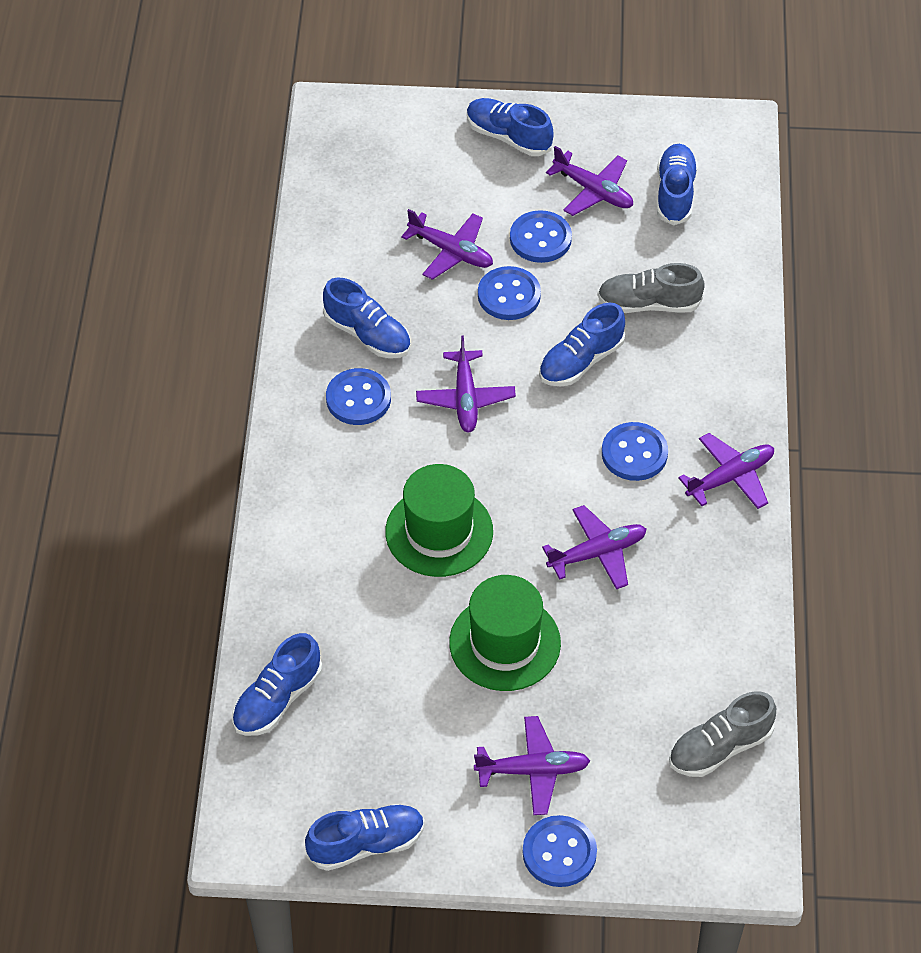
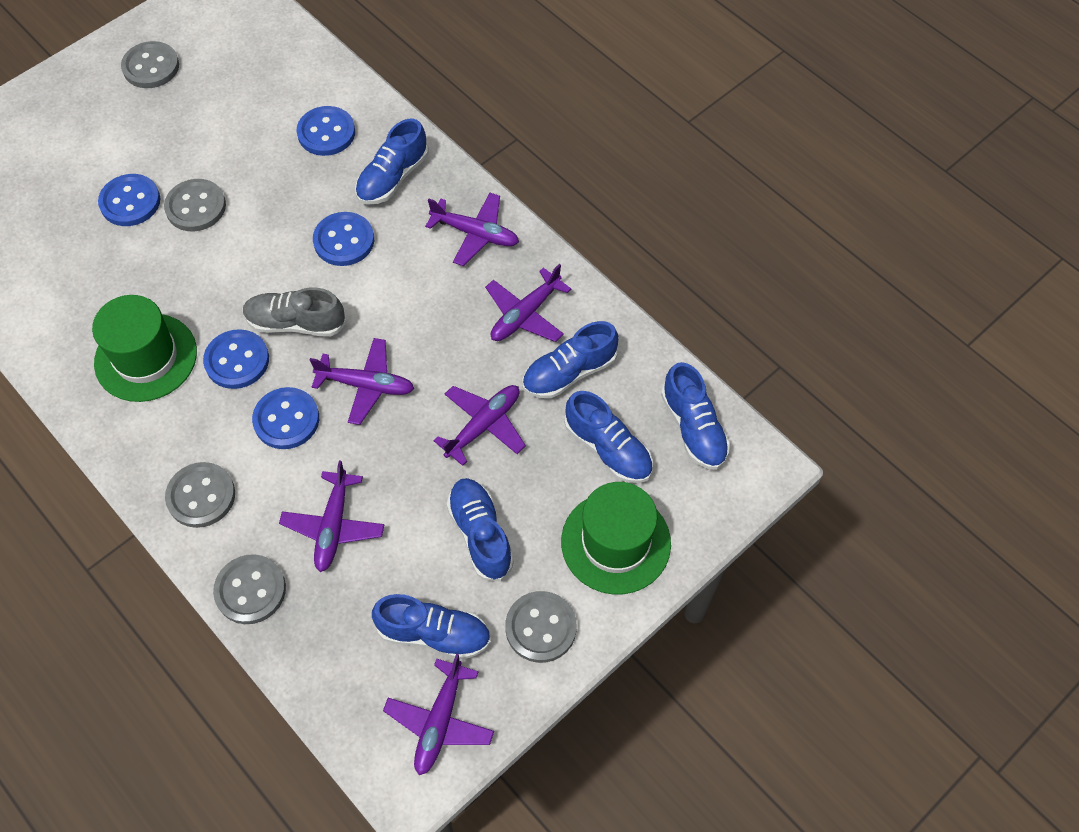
grey button: 0 -> 5
grey shoe: 2 -> 1

